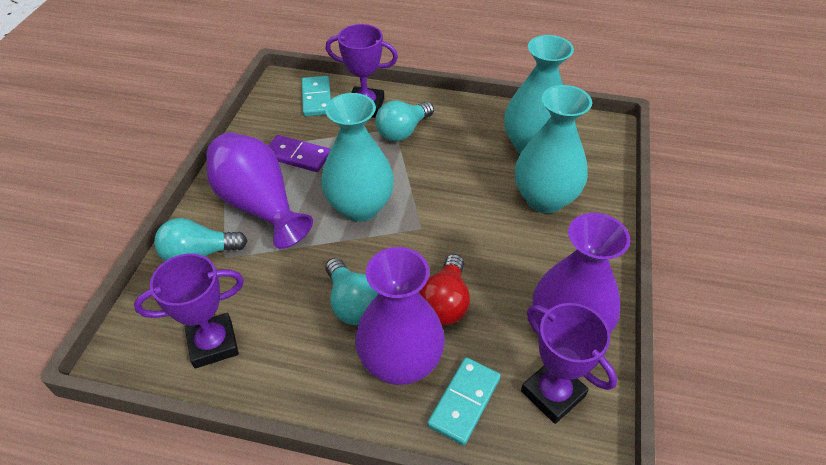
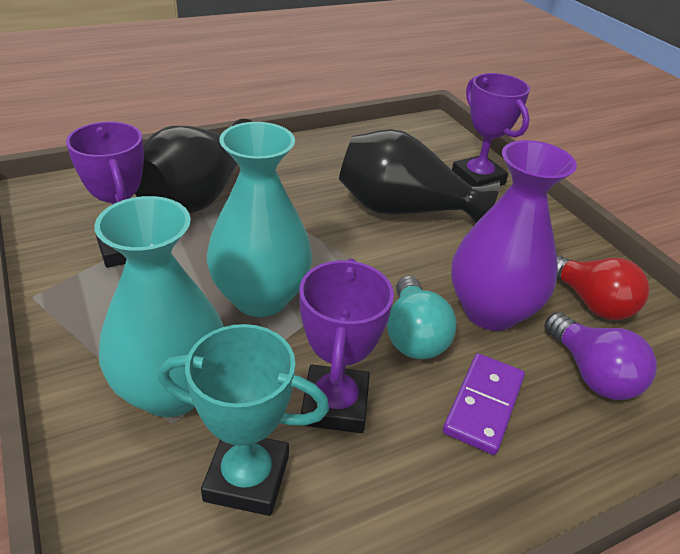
black vase: 0 -> 2
purple light bulb: 0 -> 1
purple vase: 3 -> 1
turquoise domino: 2 -> 0
turquoise light bulb: 3 -> 1
turquoise trophy: 0 -> 1
turquoise vase: 3 -> 2

